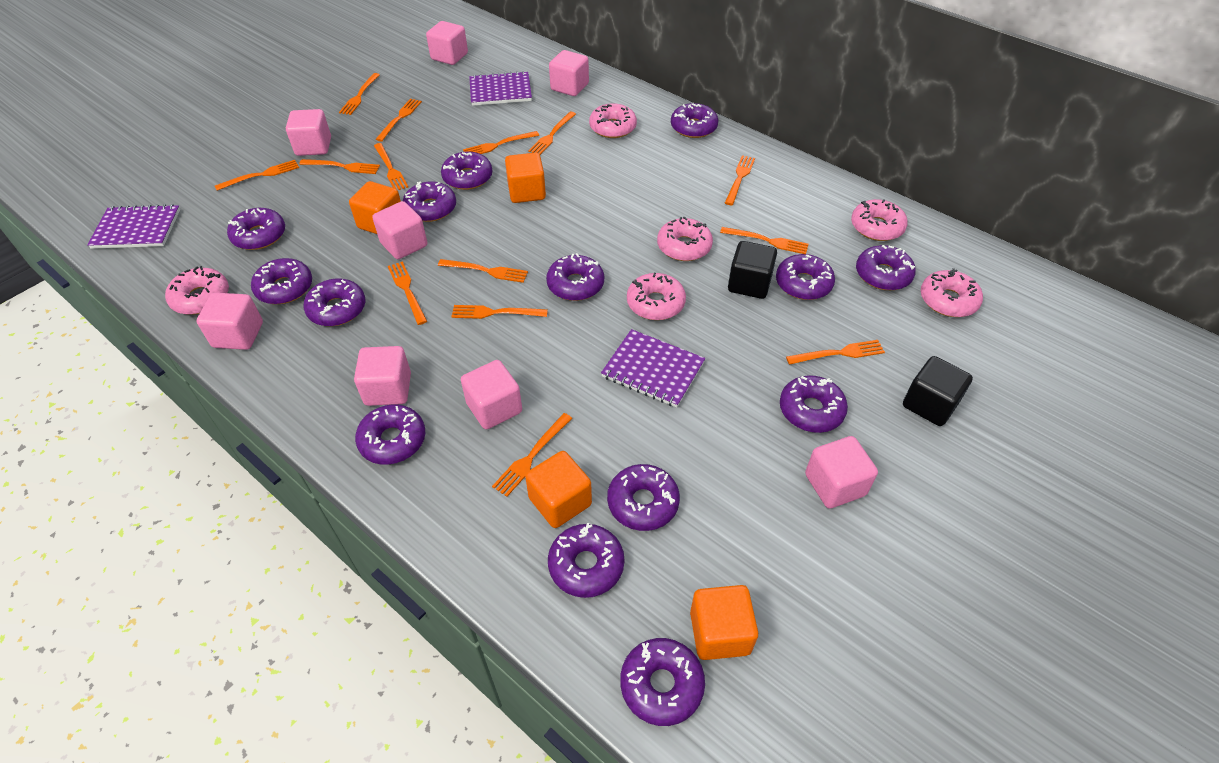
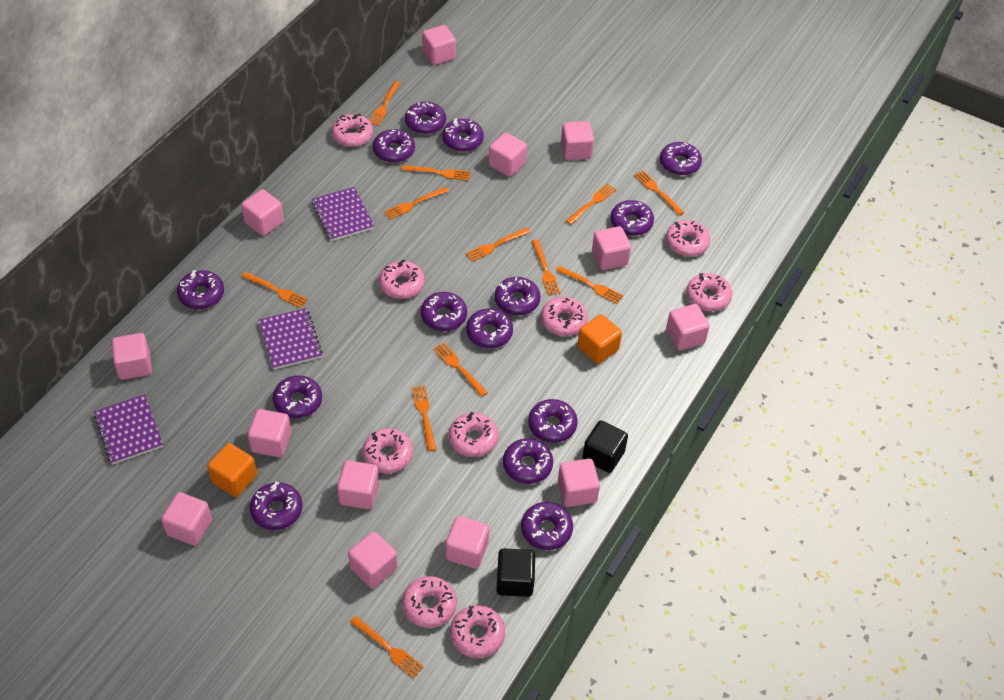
orange cube: 4 -> 2
orange fork: 14 -> 12
pink cube: 8 -> 13
pink donut: 6 -> 9

